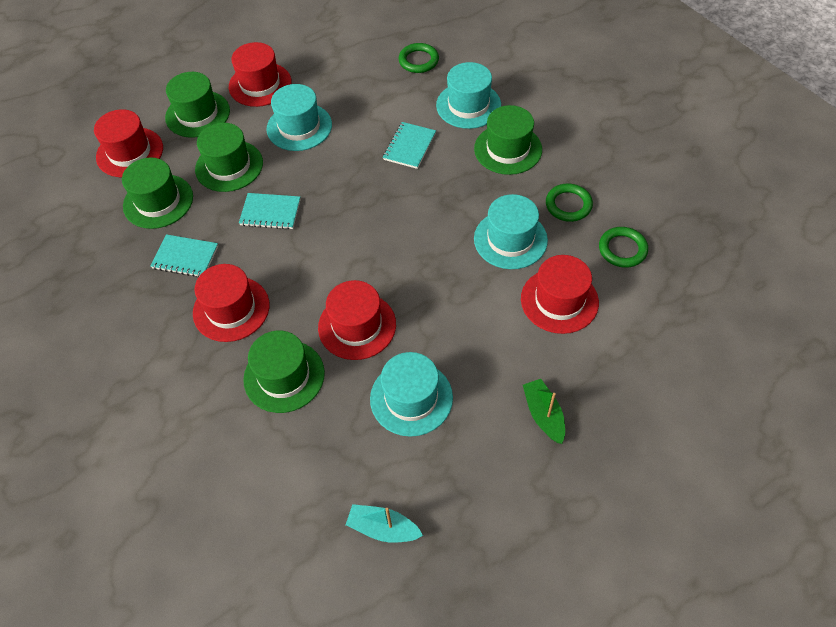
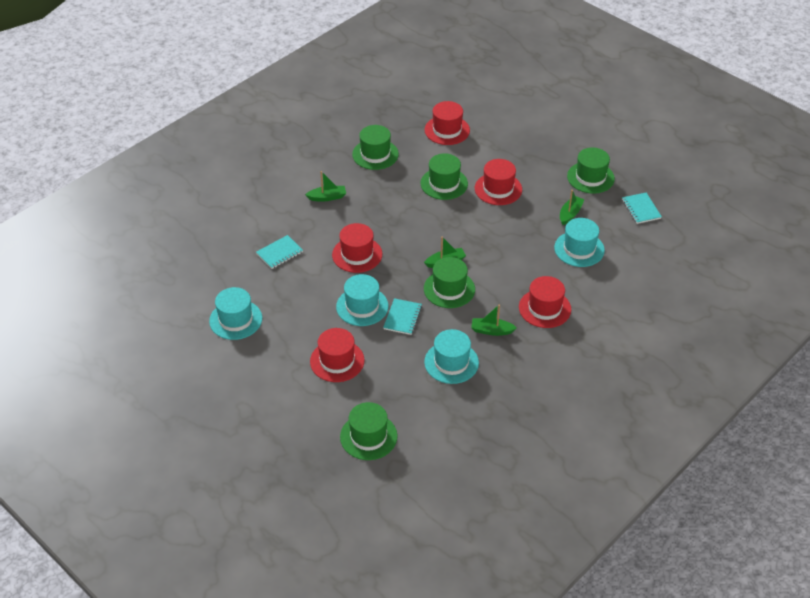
green boat: 1 -> 4
green ring: 3 -> 0
turquoise boat: 1 -> 0

